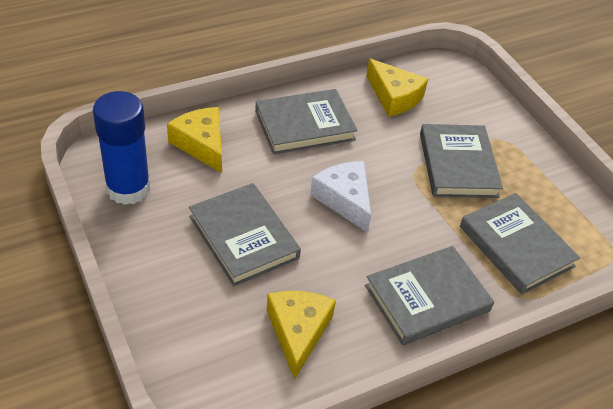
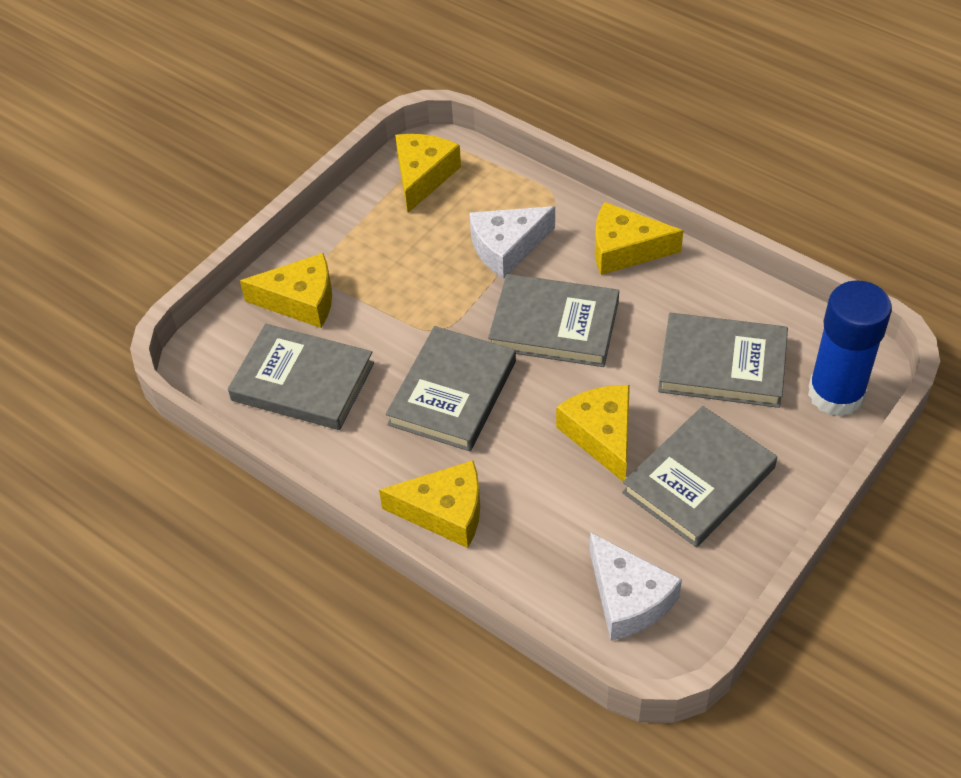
white cheese: 1 -> 2
yellow cheese: 3 -> 5

